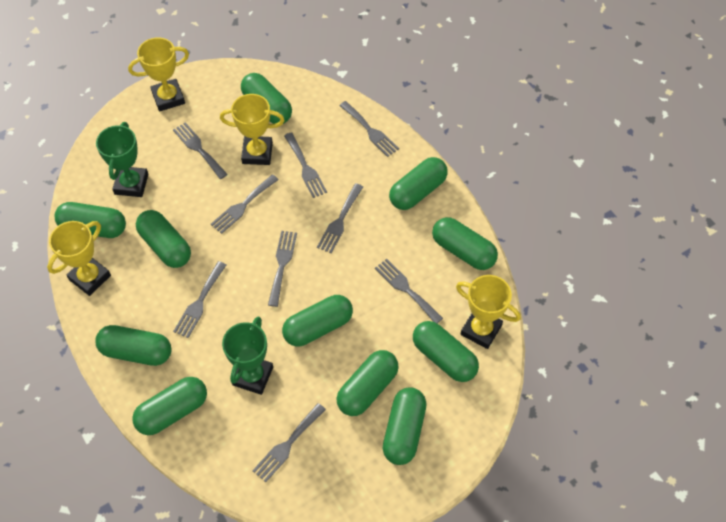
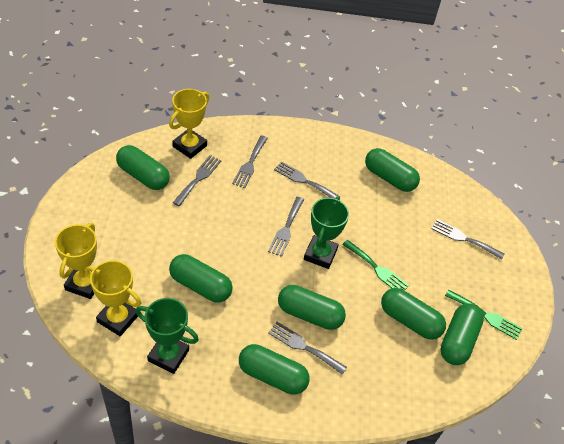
green capsule: 11 -> 7
green fork: 0 -> 2
grey fork: 9 -> 6
yellow trophy: 4 -> 3

